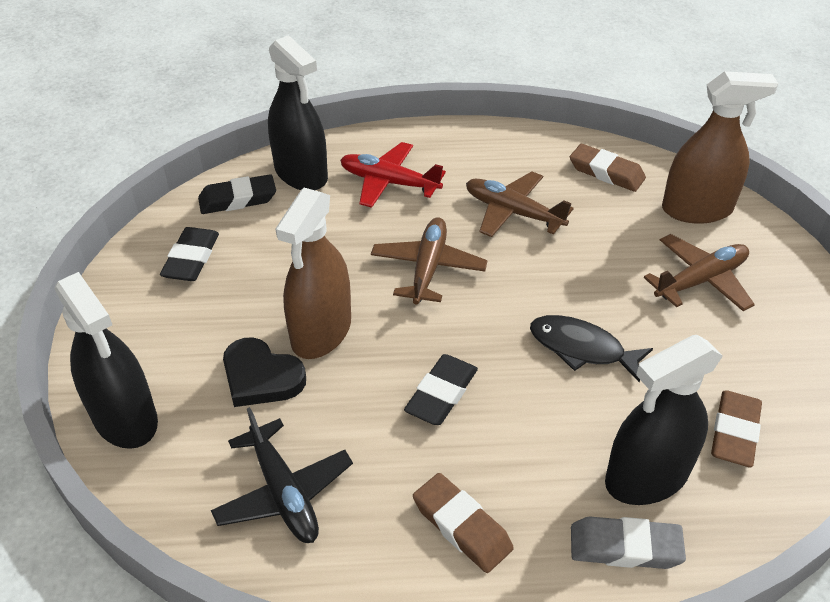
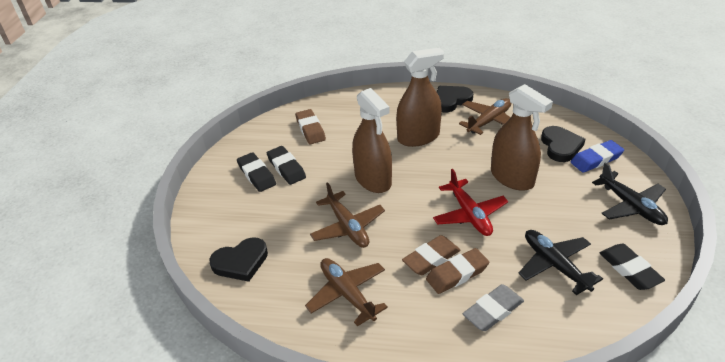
black fish: 1 -> 0
black heart: 1 -> 3
black plane: 1 -> 2
black spray bottle: 3 -> 0
blue eraser: 0 -> 1
brown spray bottle: 2 -> 3

